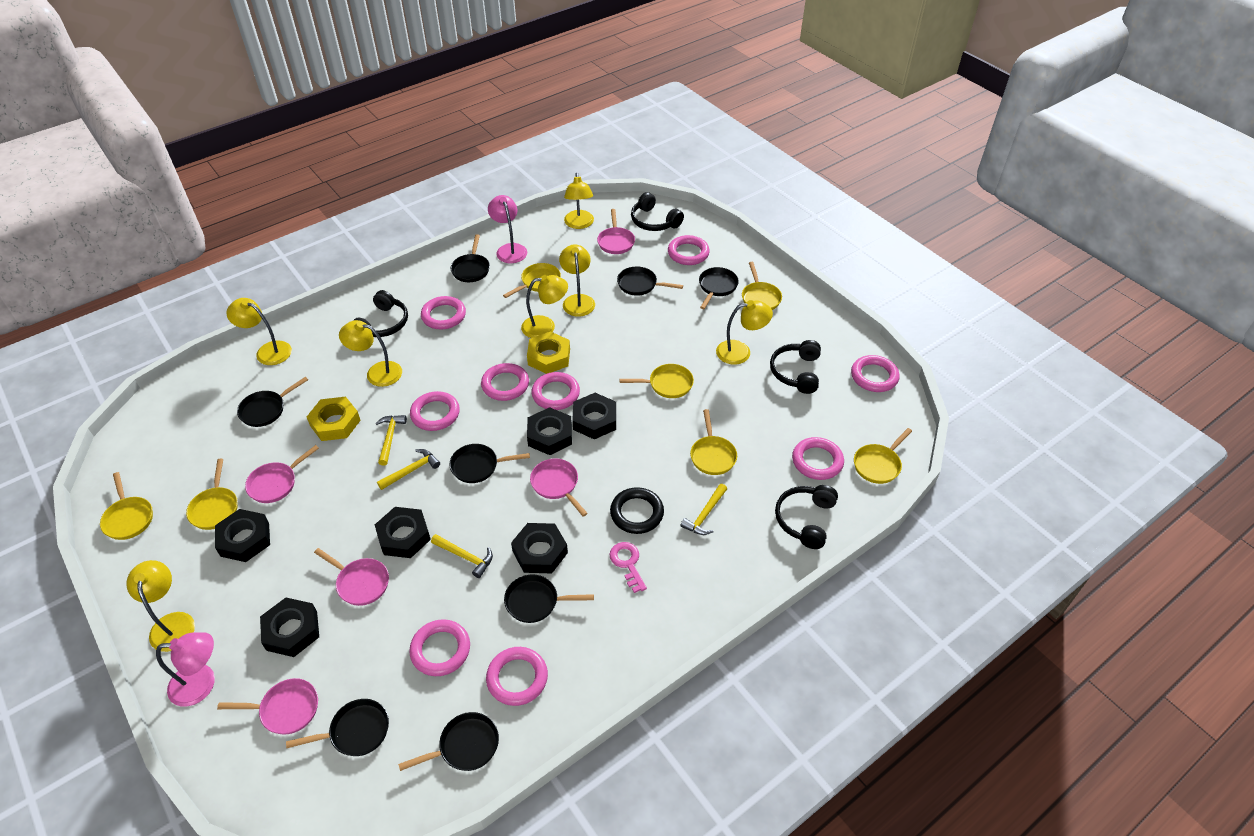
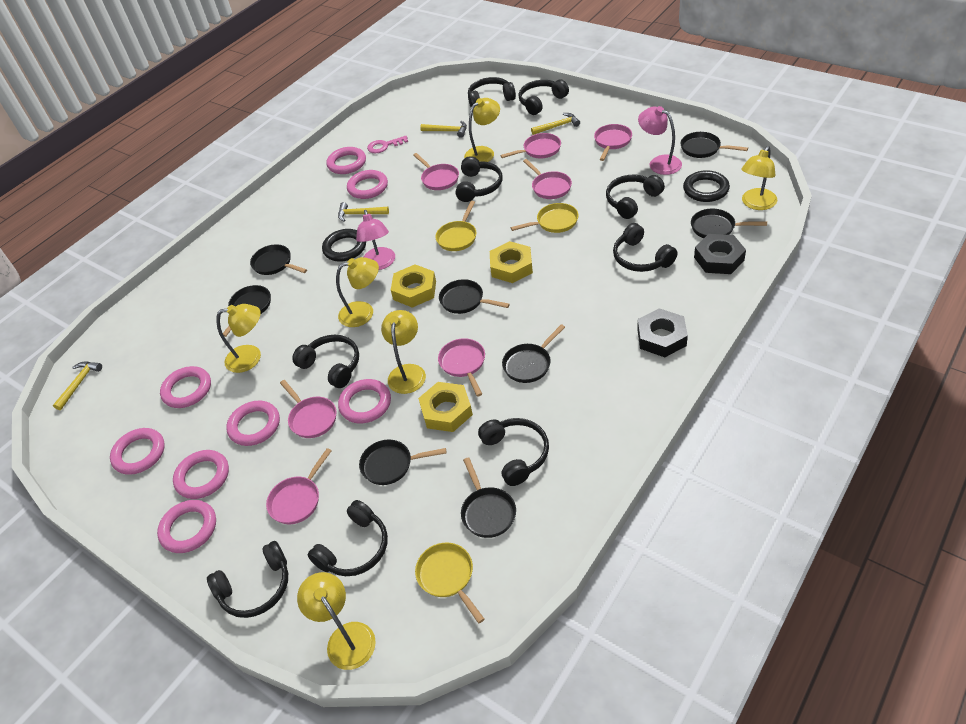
black headphones: 4 -> 9
black nut: 6 -> 2
black ring: 1 -> 2
pink pan: 5 -> 7
pink ring: 9 -> 8
yellow lamp: 7 -> 6
yellow nut: 2 -> 3
yellow pan: 7 -> 3

